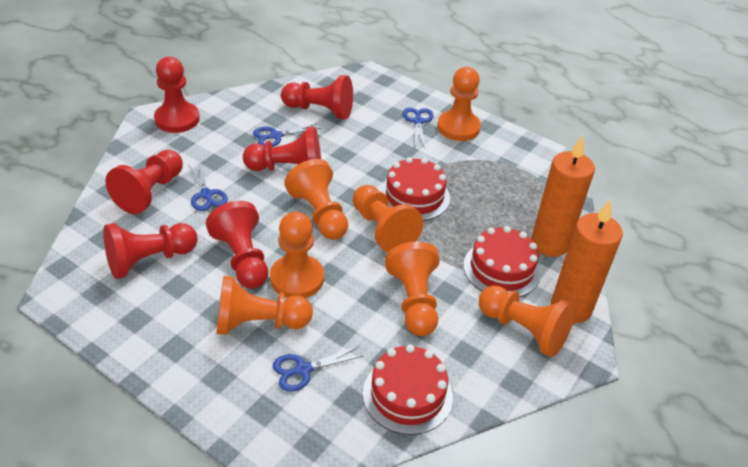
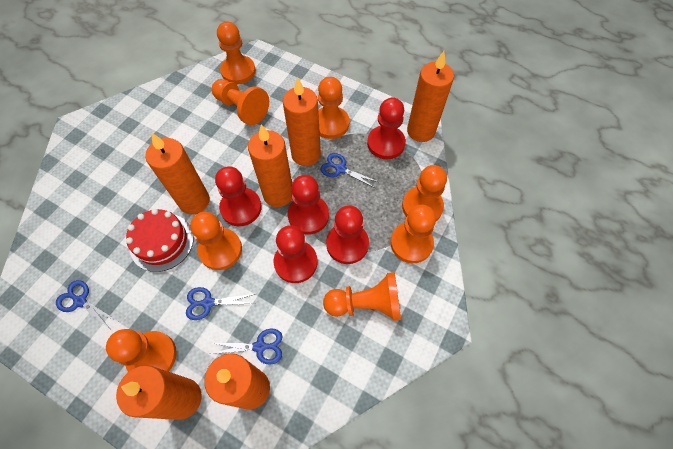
orange candle: 2 -> 6
orange pawn: 7 -> 8
red cake: 3 -> 1
red pawn: 6 -> 5

